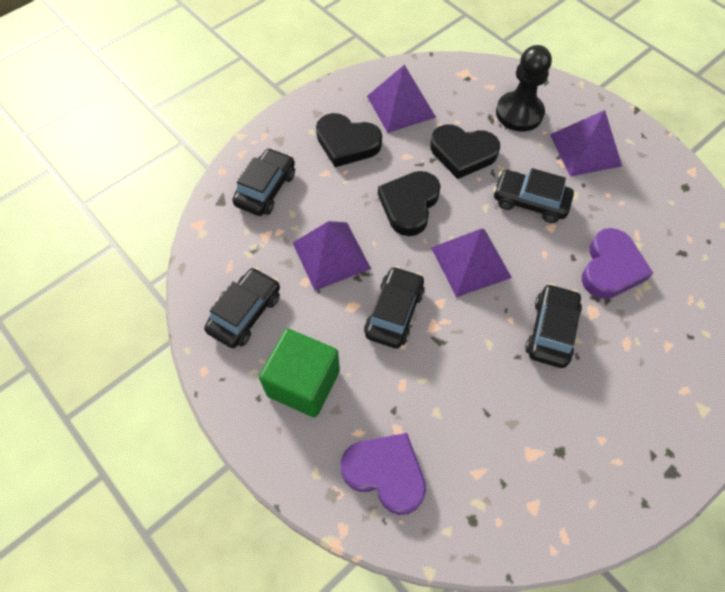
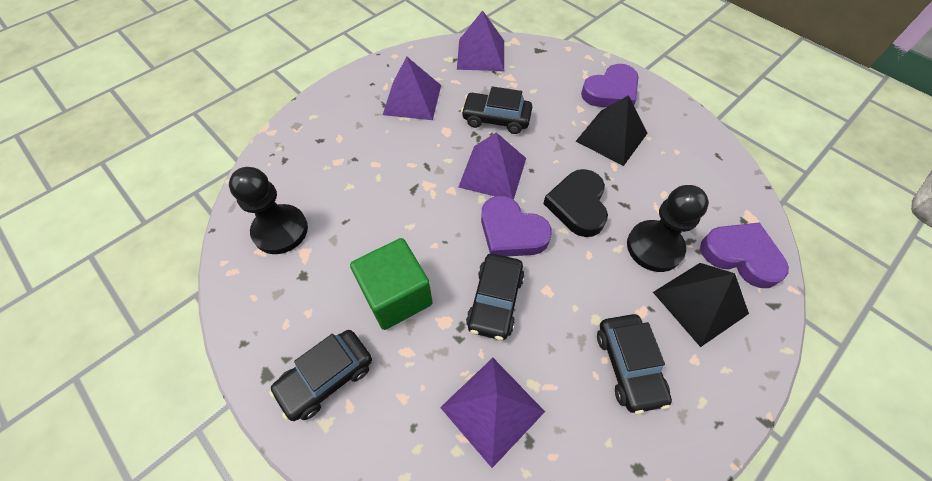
black car: 5 -> 4
black heart: 3 -> 1
black pawn: 1 -> 2
black pyramid: 0 -> 2
purple heart: 2 -> 3

